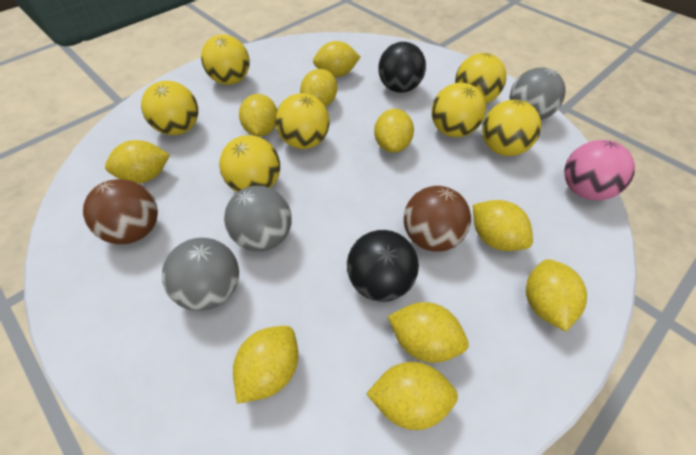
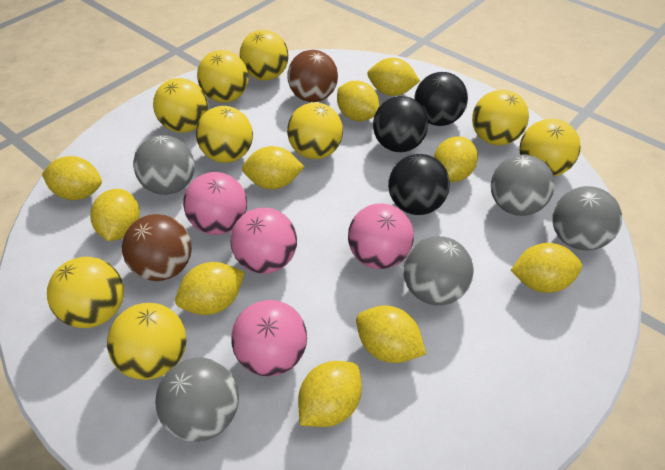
black ball: 2 -> 3
grey ball: 3 -> 5
pink ball: 1 -> 4
yellow ball: 7 -> 9

